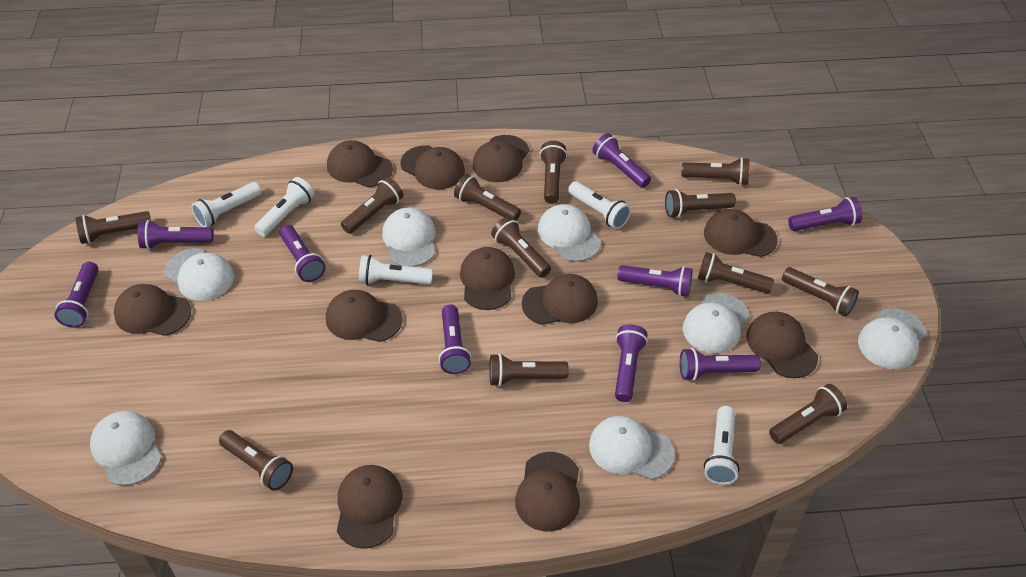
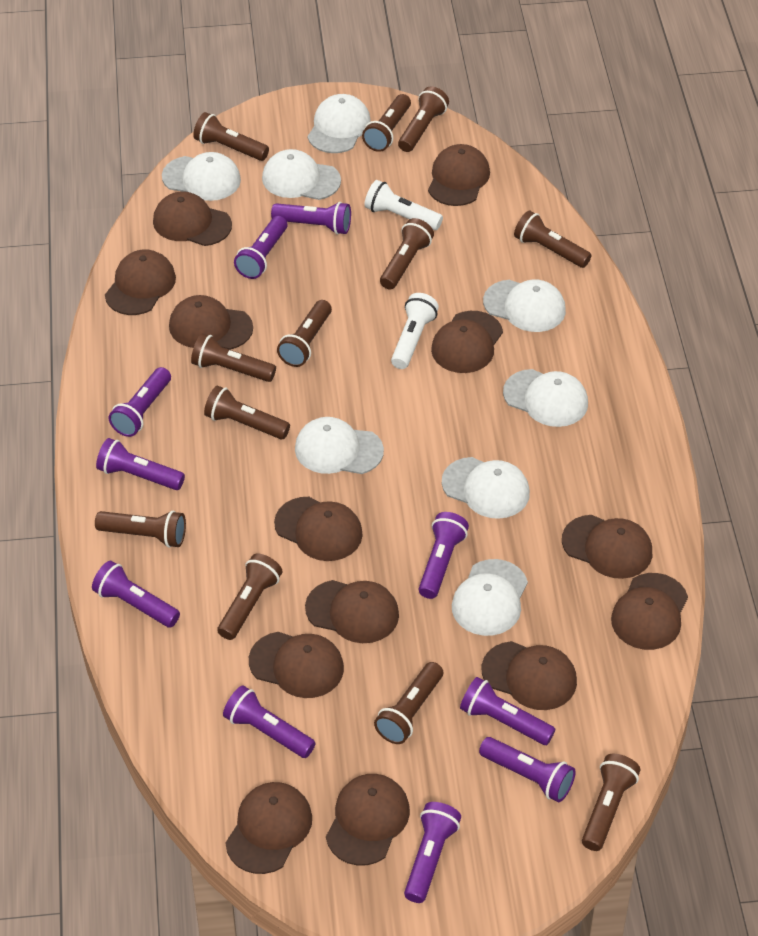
brown cap: 11 -> 13
purple flashlight: 9 -> 10
white cap: 7 -> 8
white flashlight: 5 -> 2

